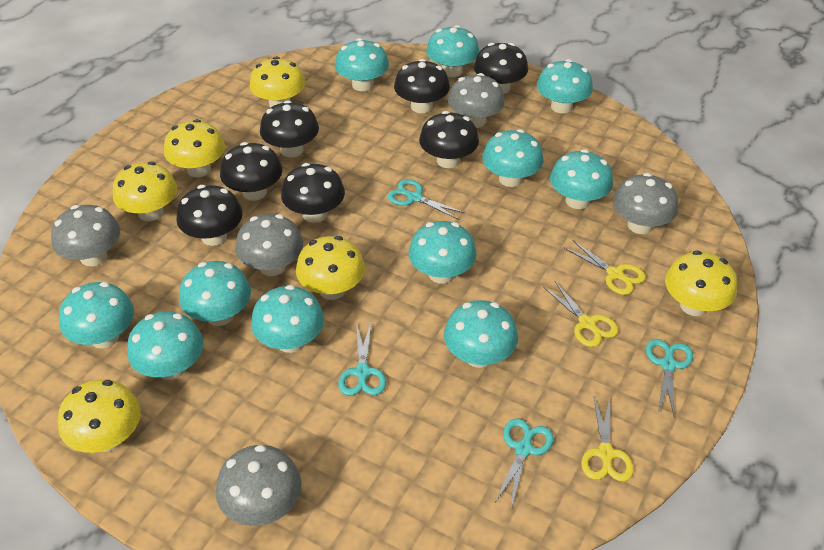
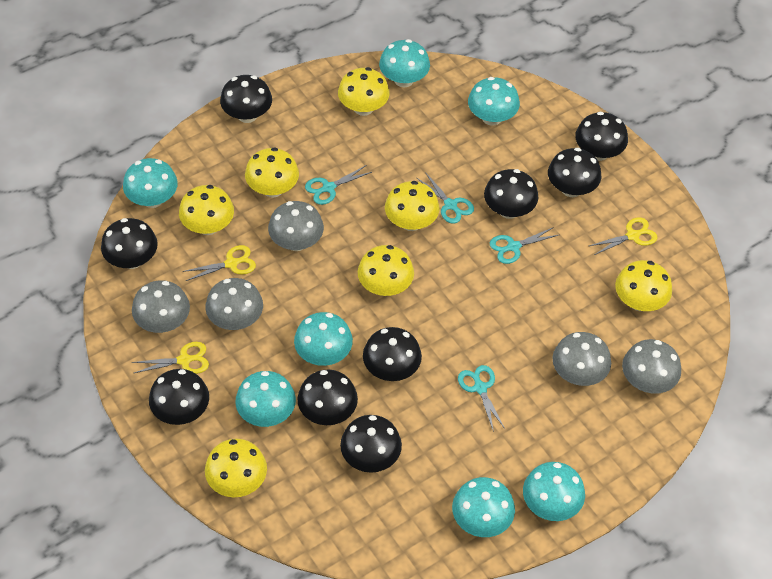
black mushroom: 7 -> 9
turquoise mushroom: 11 -> 7
yellow mushroom: 6 -> 7

